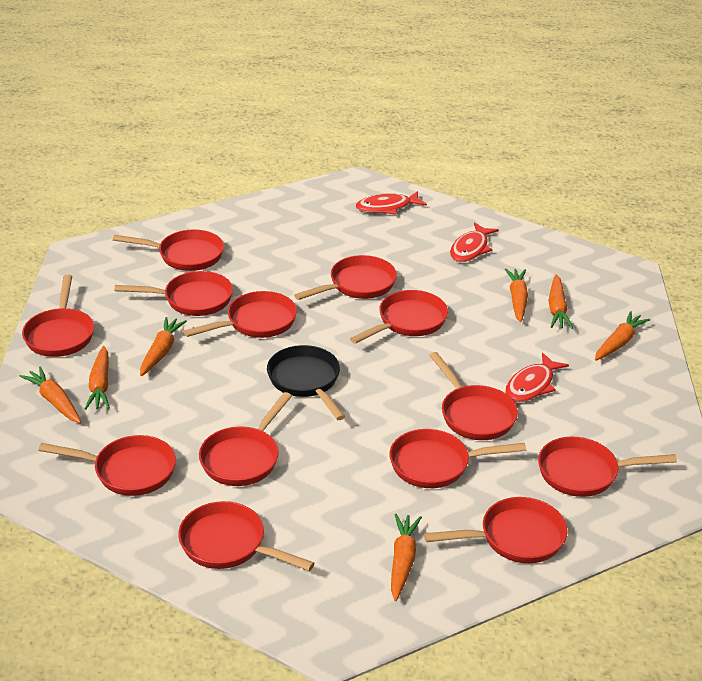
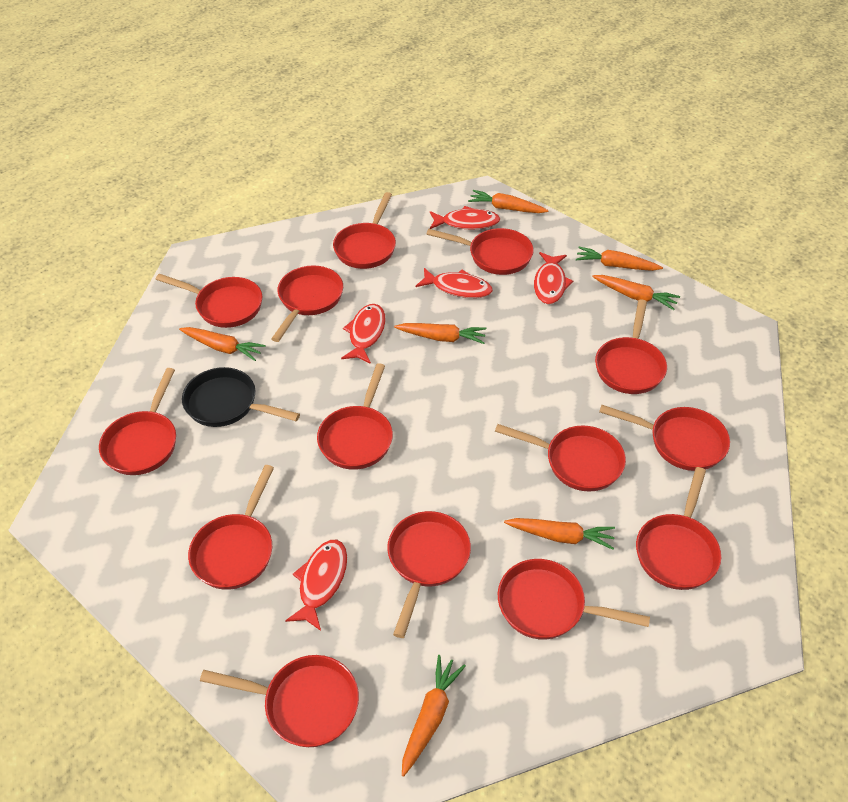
red fish: 3 -> 5
red pan: 13 -> 14

